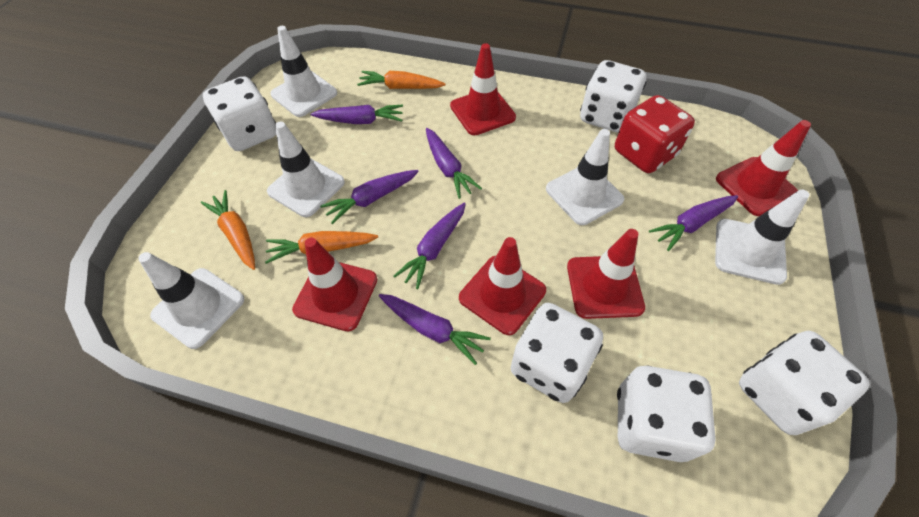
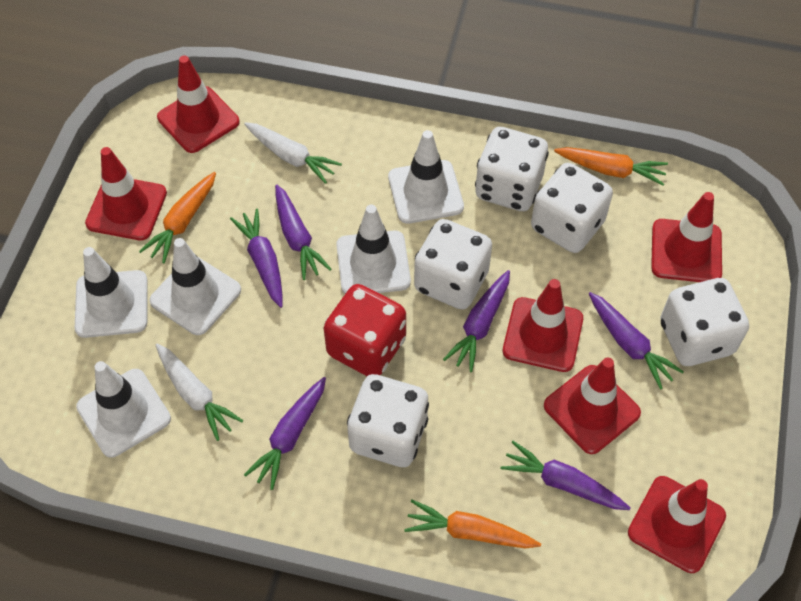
red traffic cone: 5 -> 6
white carrot: 0 -> 2

